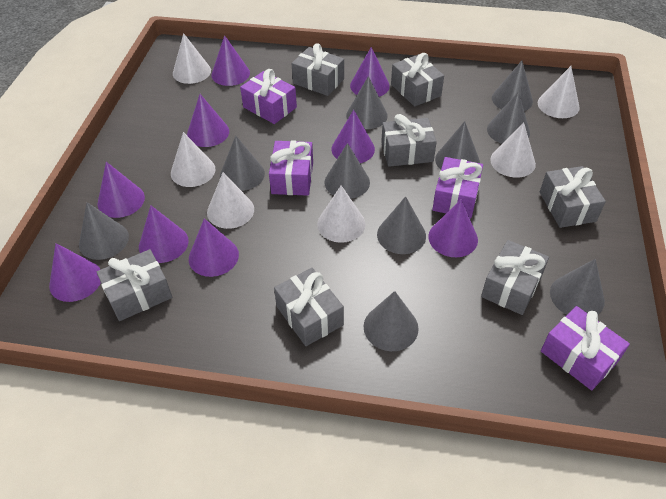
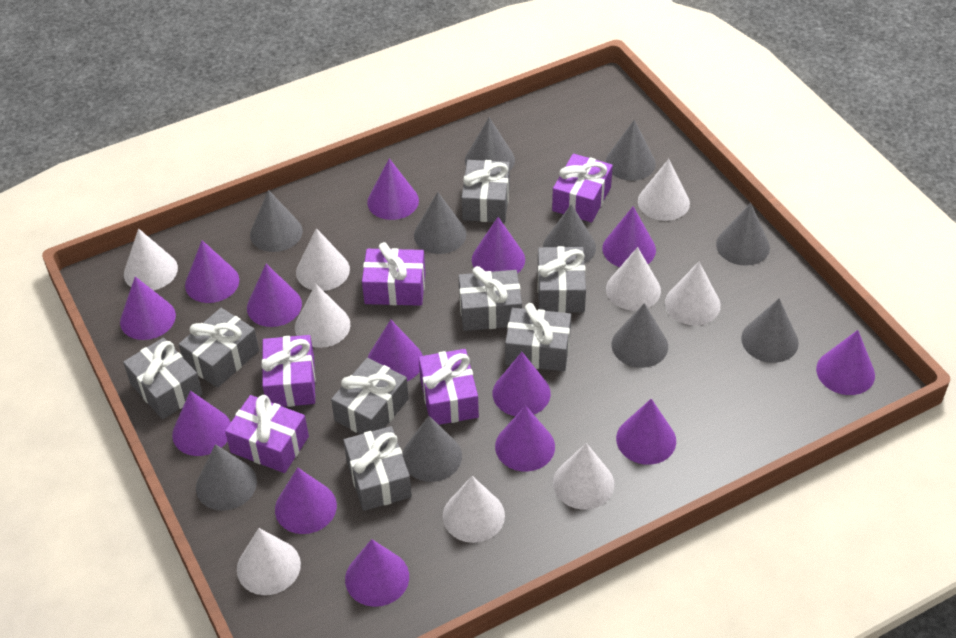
grey gift: 7 -> 8
purple cone: 9 -> 14
purple gift: 4 -> 5
white cone: 6 -> 9

